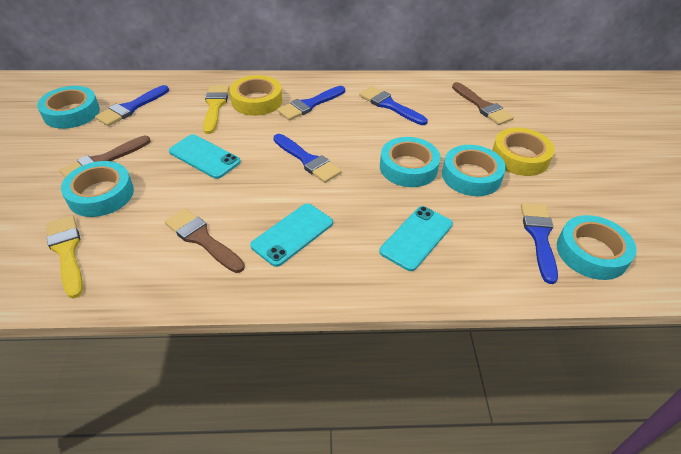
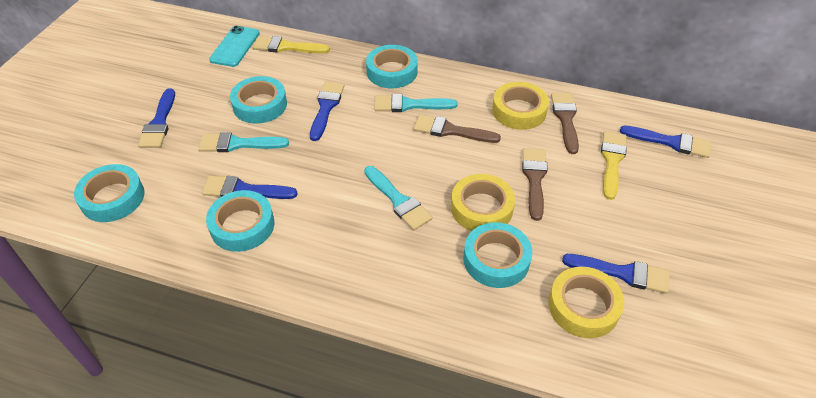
turquoise brush: 0 -> 3
turquoise phone: 3 -> 1
yellow tape: 2 -> 3

